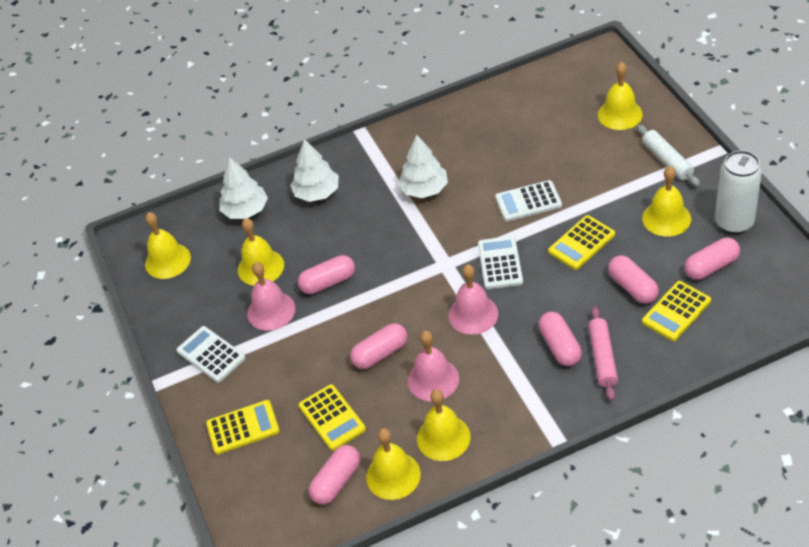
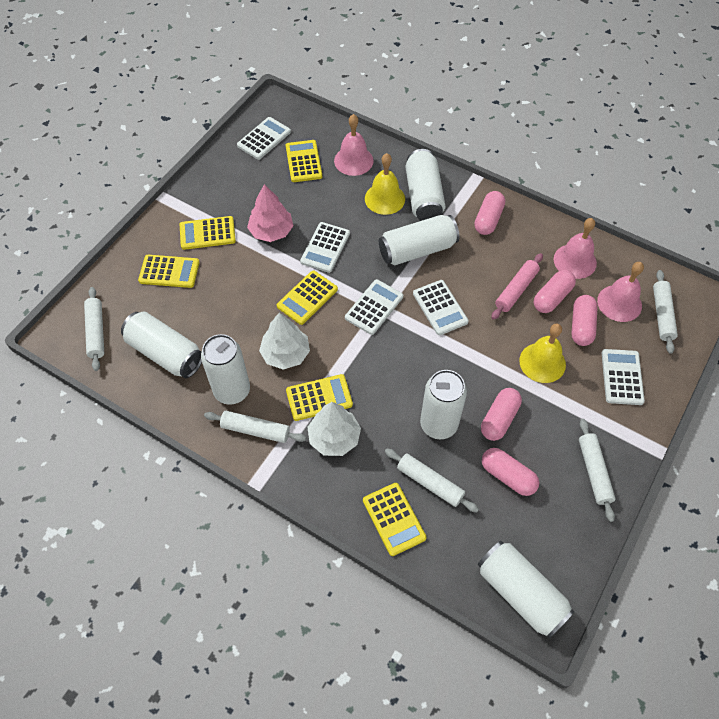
pink capsule: 6 -> 5
pink tree: 0 -> 1
white calculator: 3 -> 5
white can: 1 -> 6
white rolling pin: 1 -> 5
white tree: 3 -> 2
yellow bell: 6 -> 2
yellow calculator: 4 -> 6

